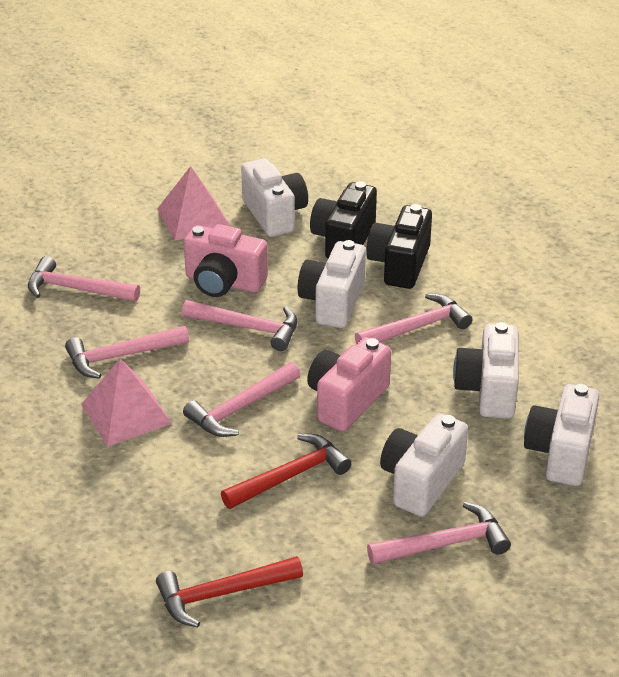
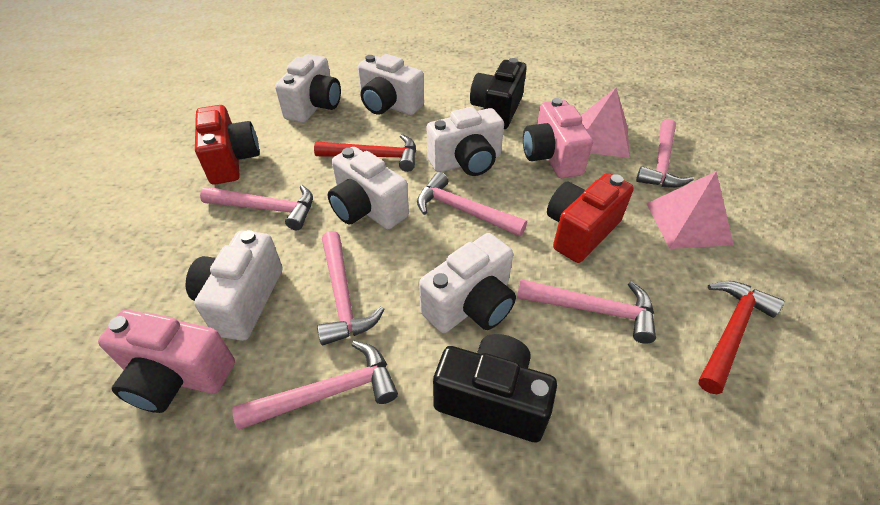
red camera: 0 -> 2
white camera: 5 -> 6

